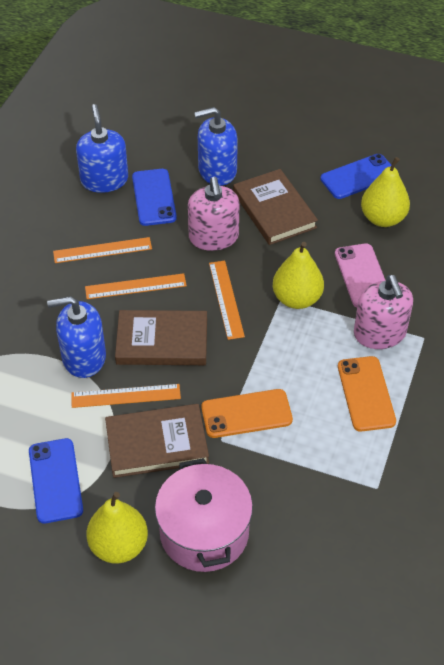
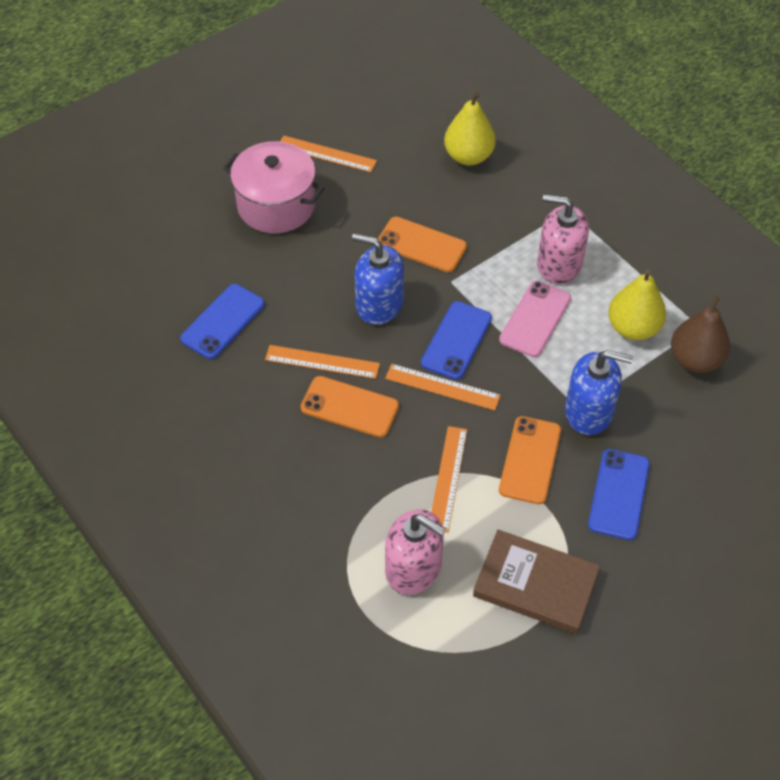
blue soap dispenser: 3 -> 2
brown book: 3 -> 1
brown pear: 0 -> 1
orange phone: 2 -> 3
yellow pear: 3 -> 2

